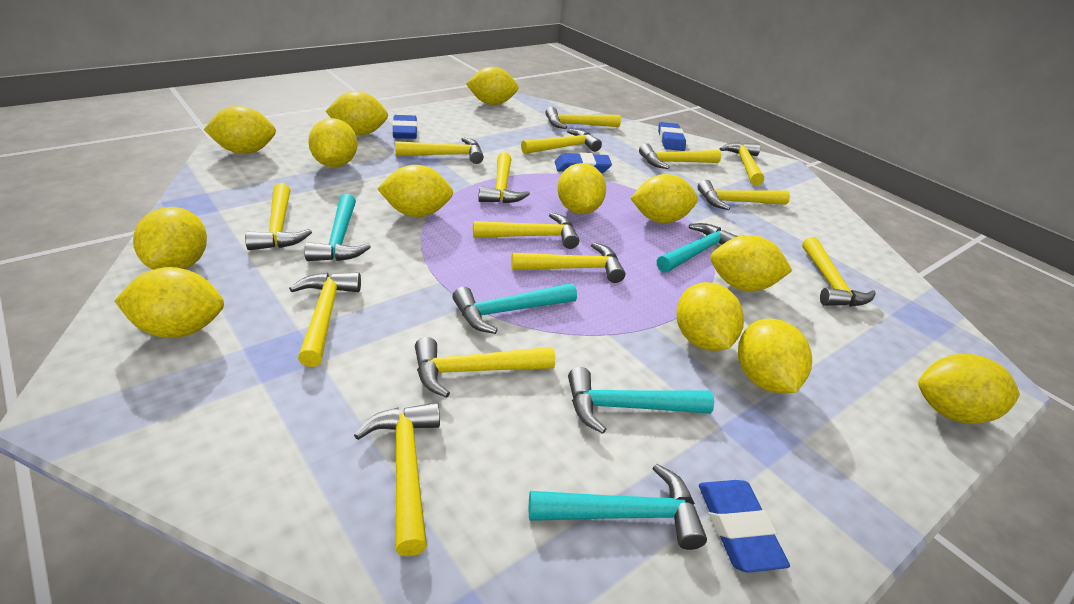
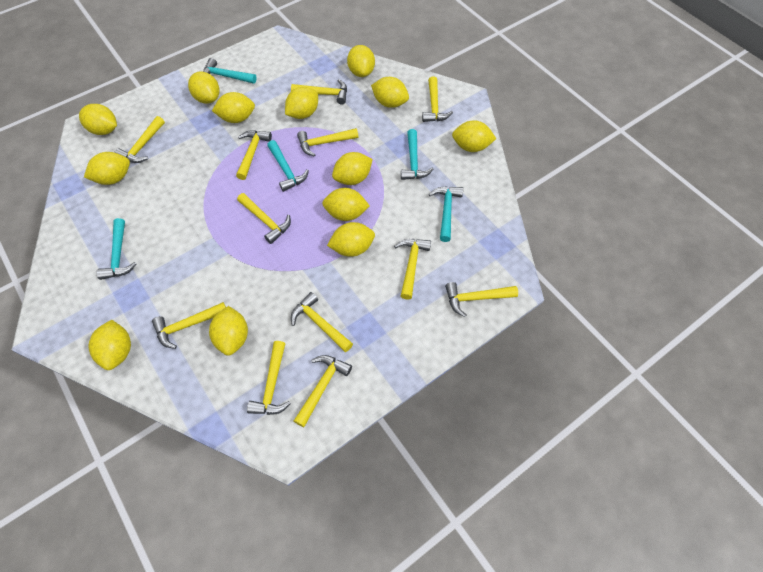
blue eraser: 4 -> 0
yellow hammer: 14 -> 12

